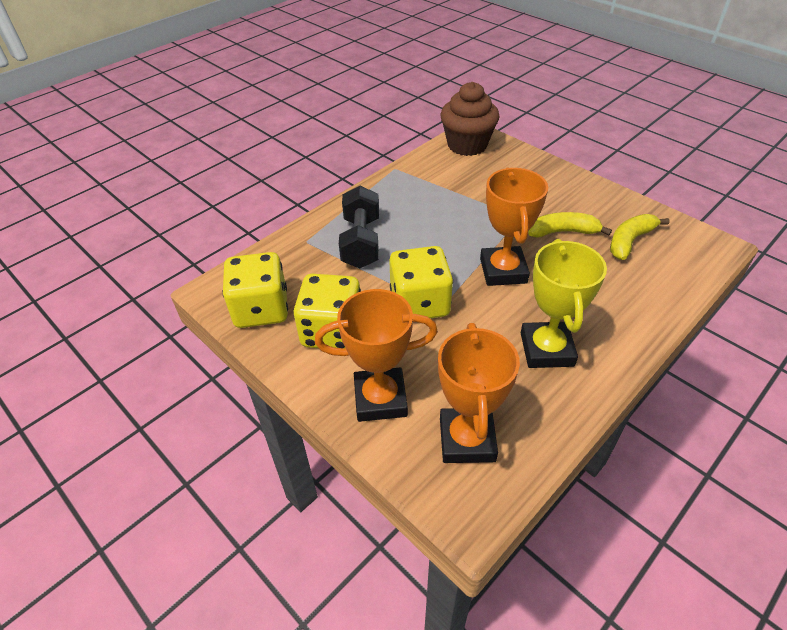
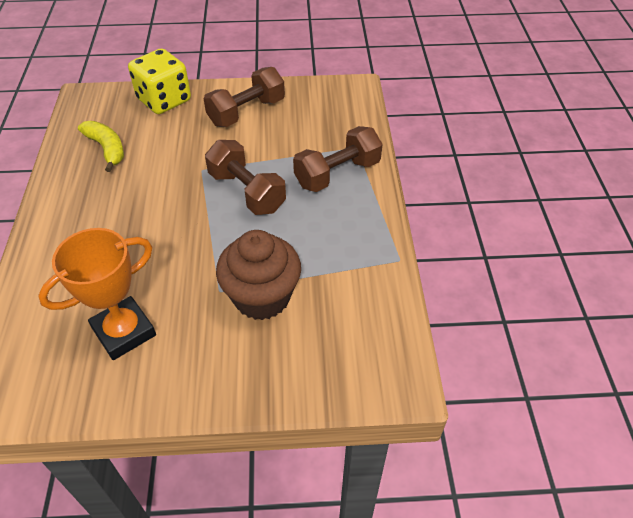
black dumbbell: 1 -> 0
brown dumbbell: 0 -> 3
orange trophy: 3 -> 1
yellow banana: 2 -> 1
yellow dice: 3 -> 1
yellow trophy: 1 -> 0

